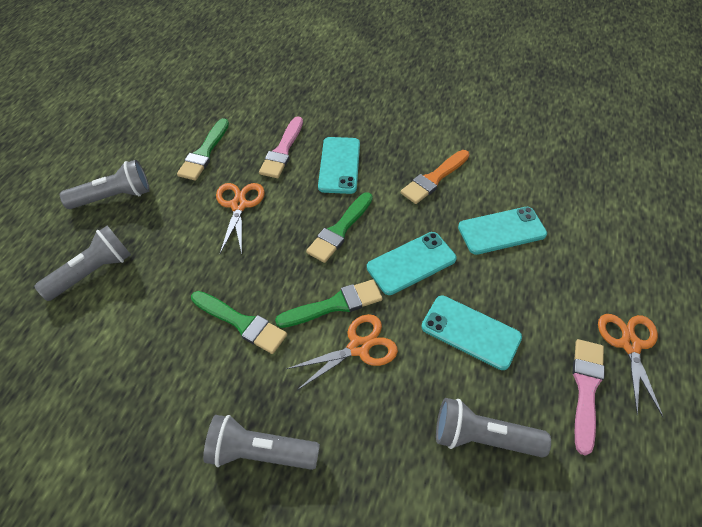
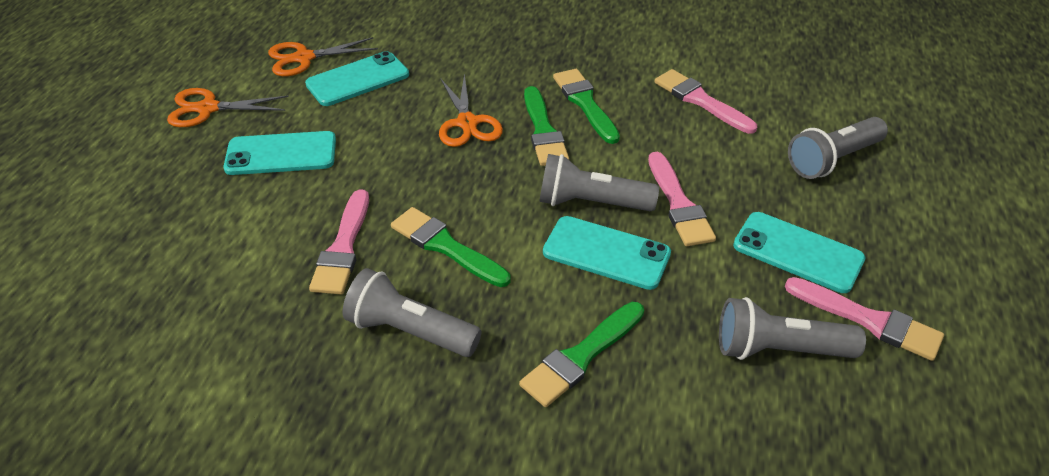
orange brush: 1 -> 0
pink brush: 2 -> 4

